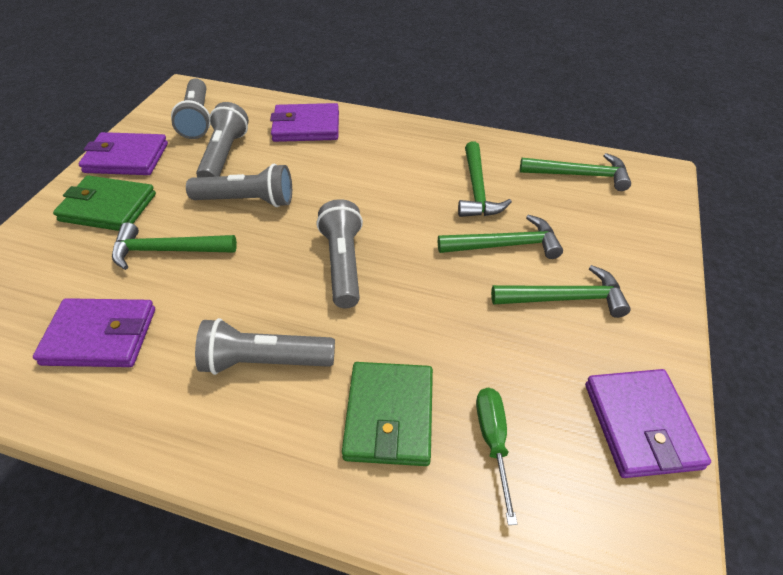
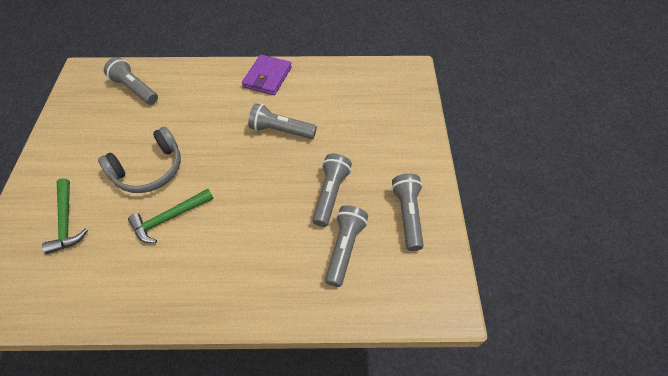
green hammer: 5 -> 2
green screwdriver: 1 -> 0
green wallet: 2 -> 0
grey headphones: 0 -> 1
purple wallet: 4 -> 1

